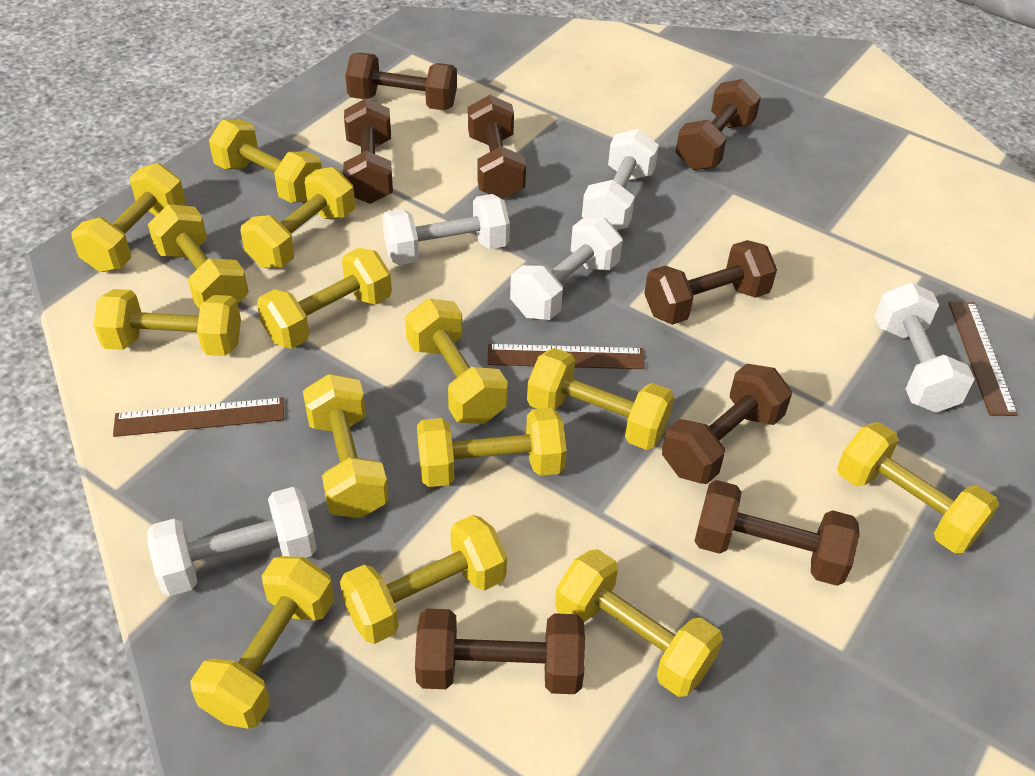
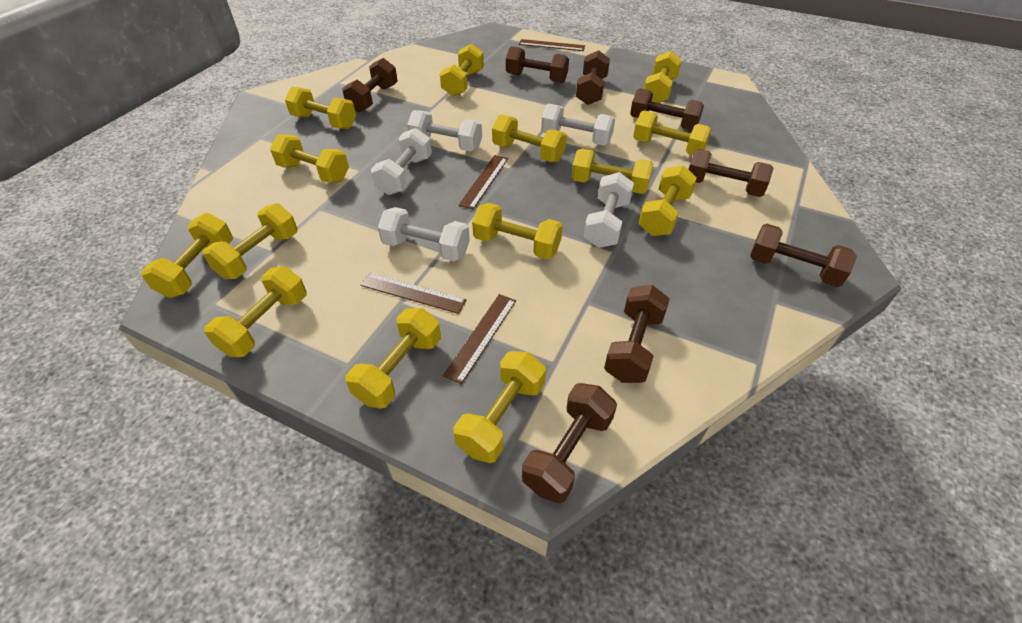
brown ruler: 3 -> 4

